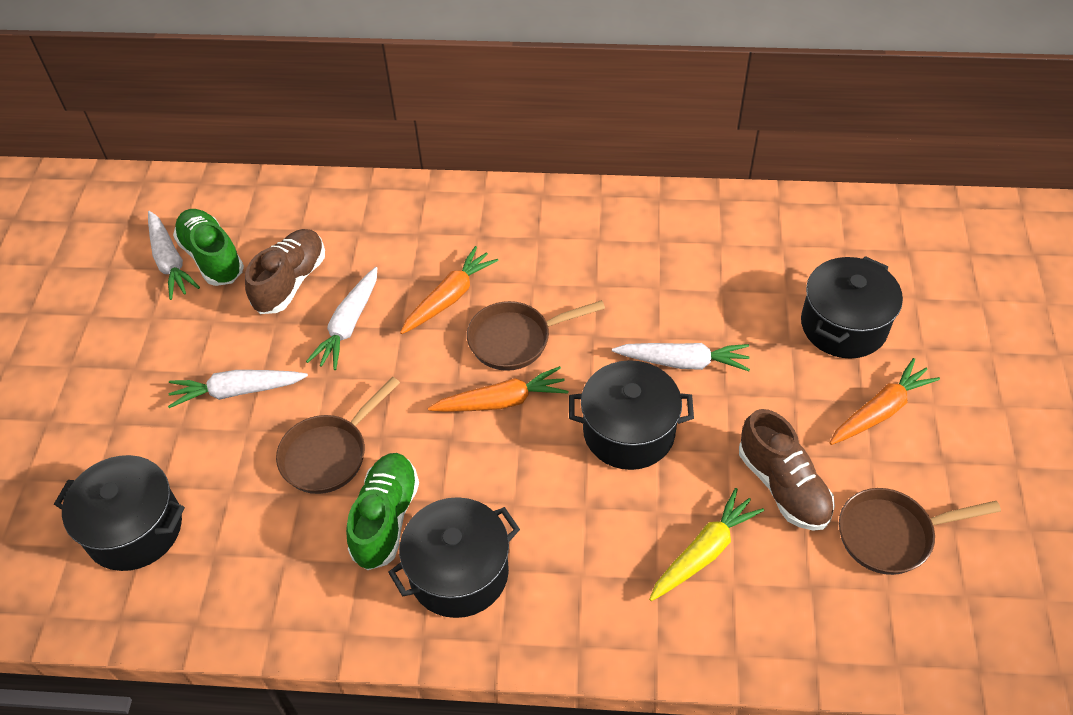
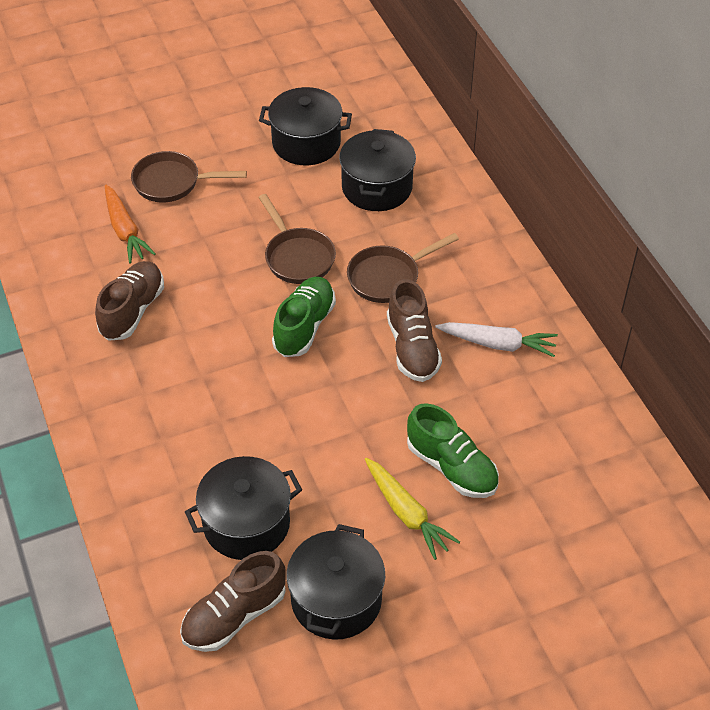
brown shoe: 2 -> 3
orange carrot: 3 -> 1
white carrot: 4 -> 1

